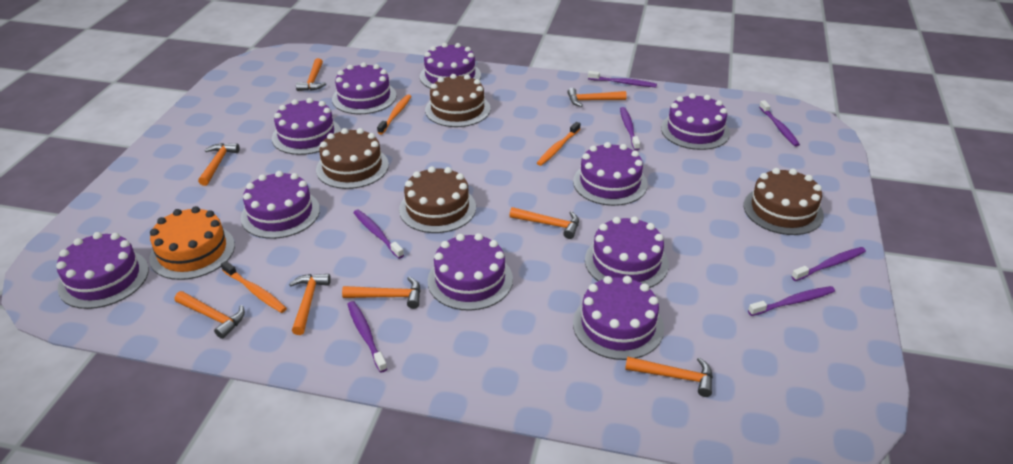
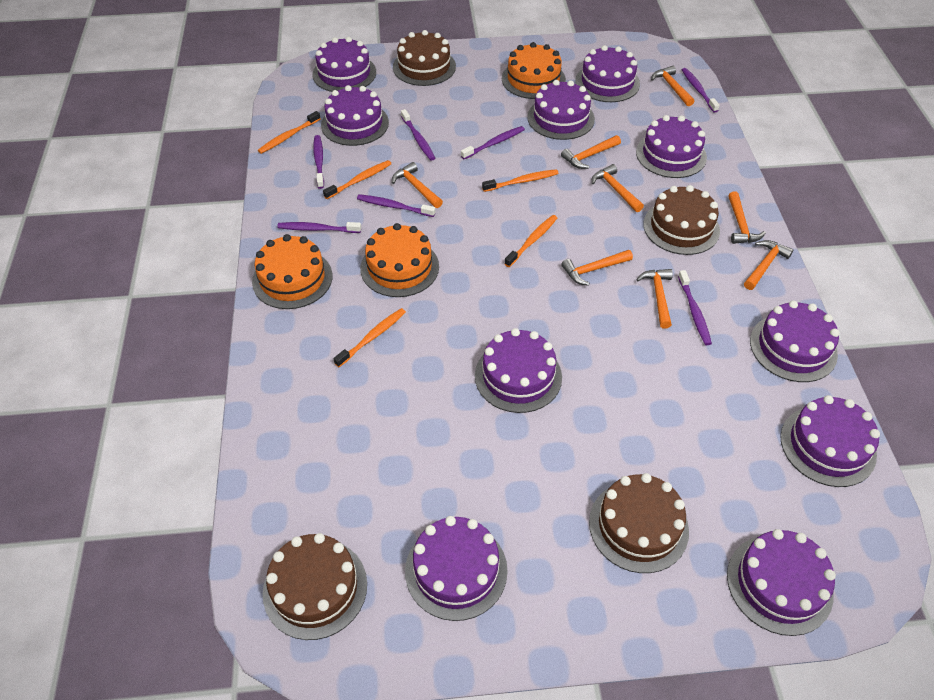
orange cake: 1 -> 3
orange toothbrush: 3 -> 5

